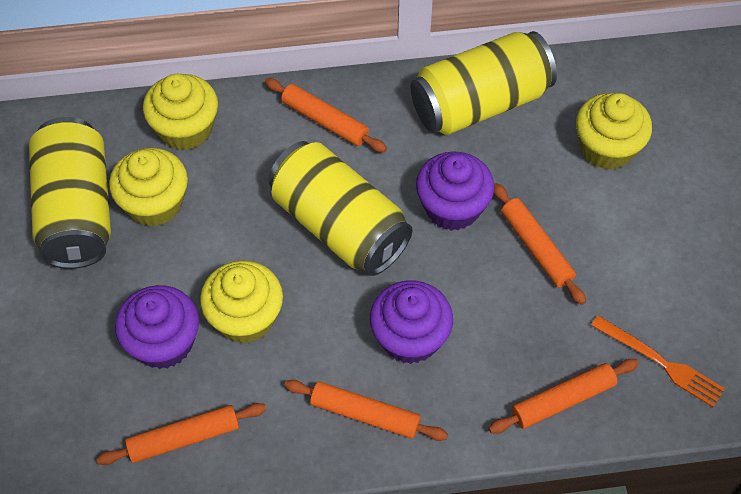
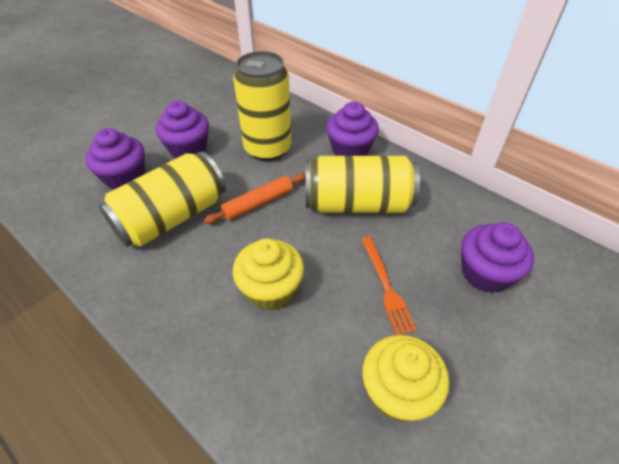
orange rolling pin: 5 -> 1
purple cupcake: 3 -> 4
yellow cupcake: 4 -> 2

